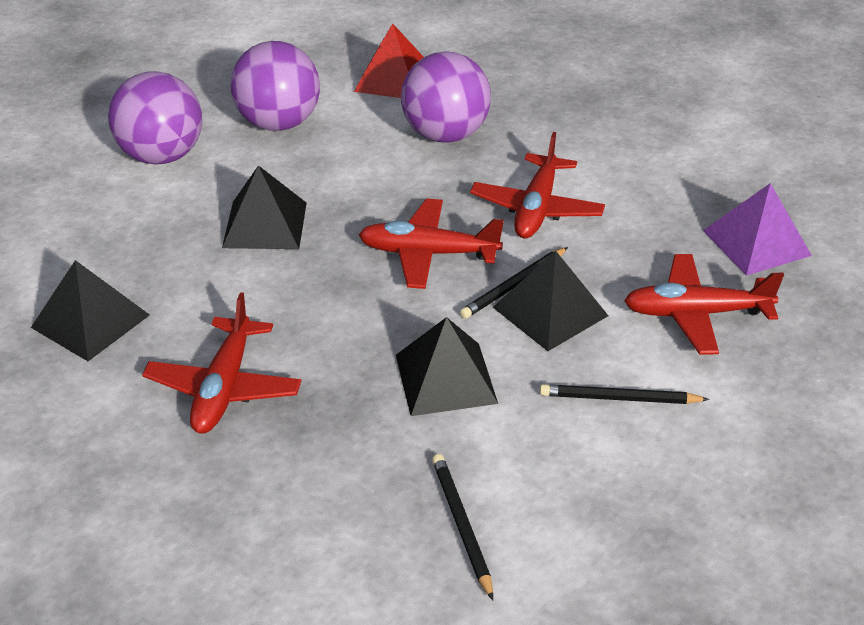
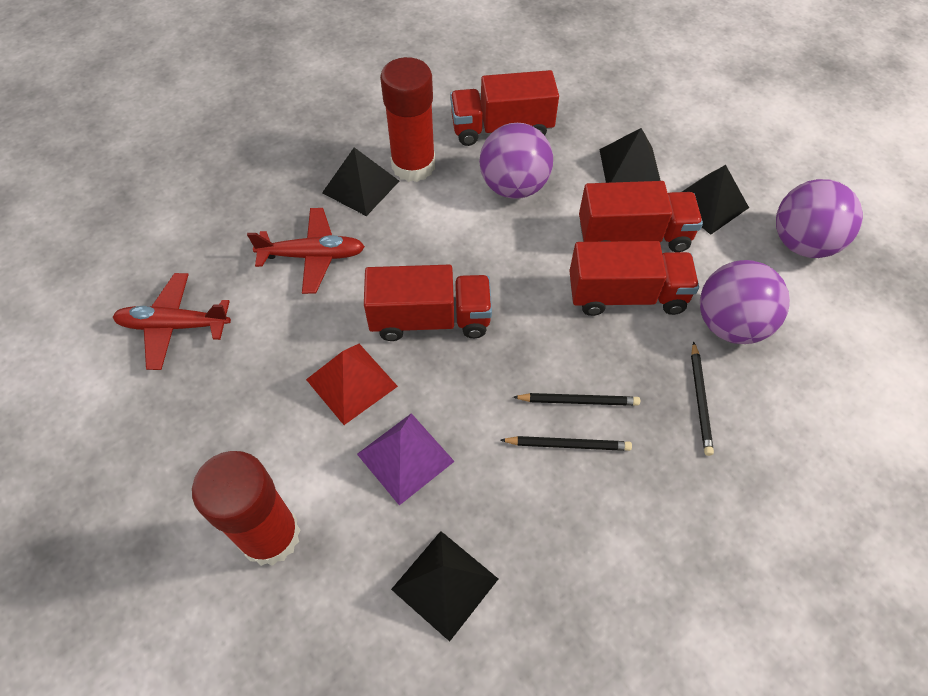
red glue stick: 0 -> 2
red plane: 4 -> 2
red truck: 0 -> 4

